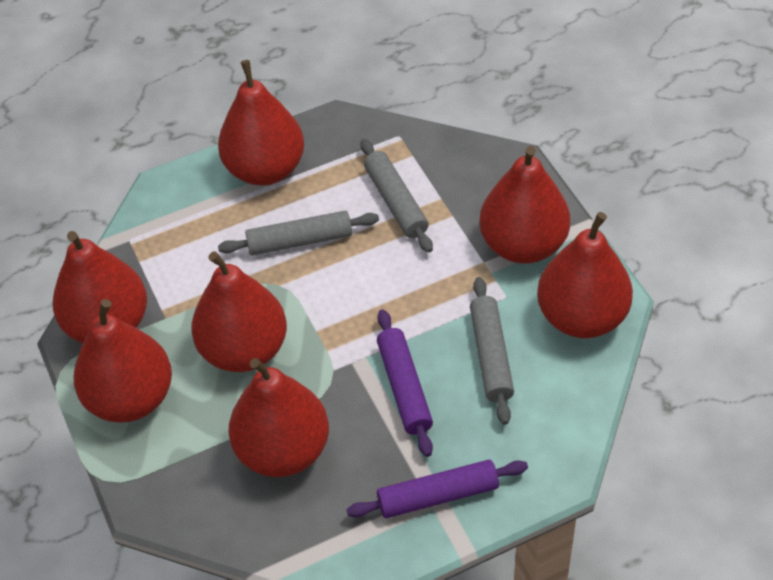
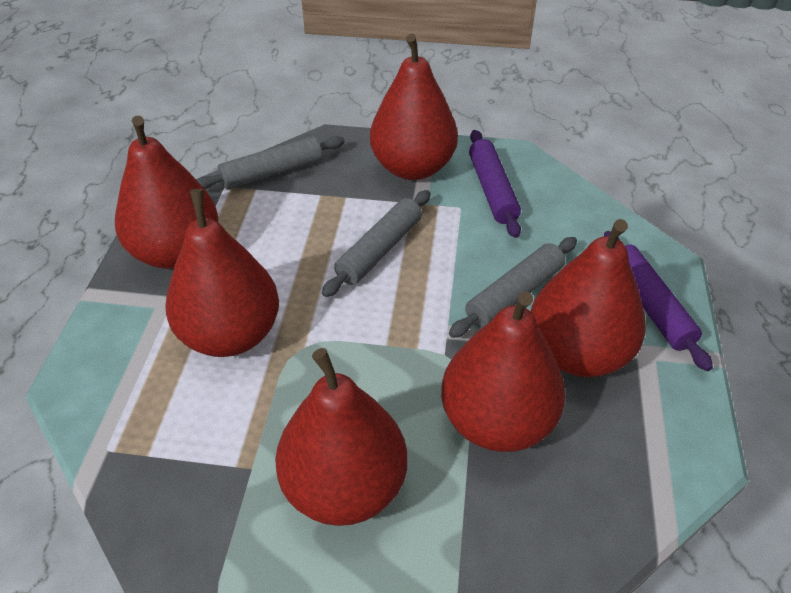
red pear: 7 -> 6

